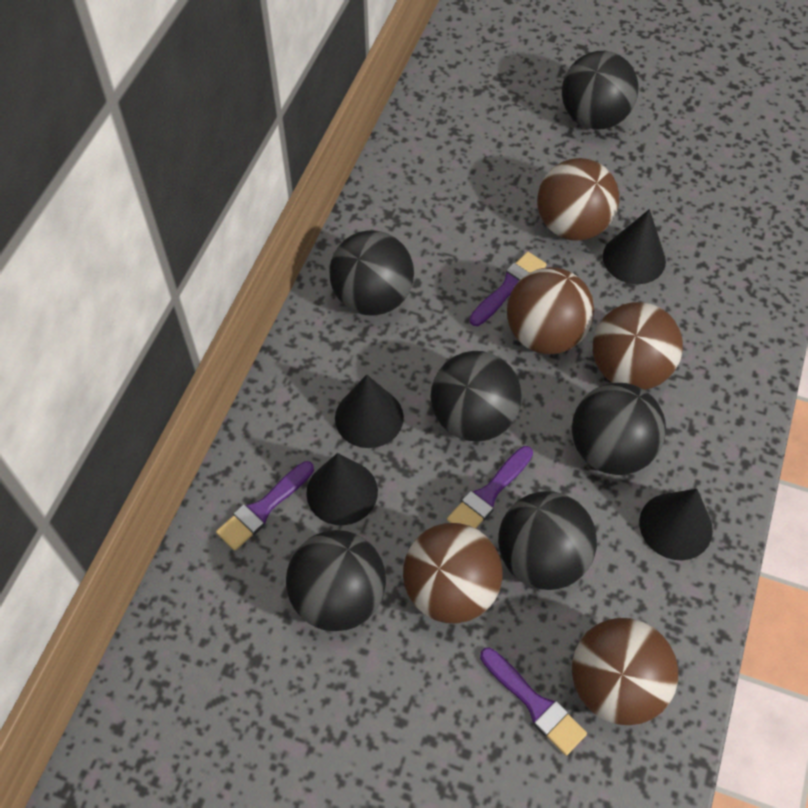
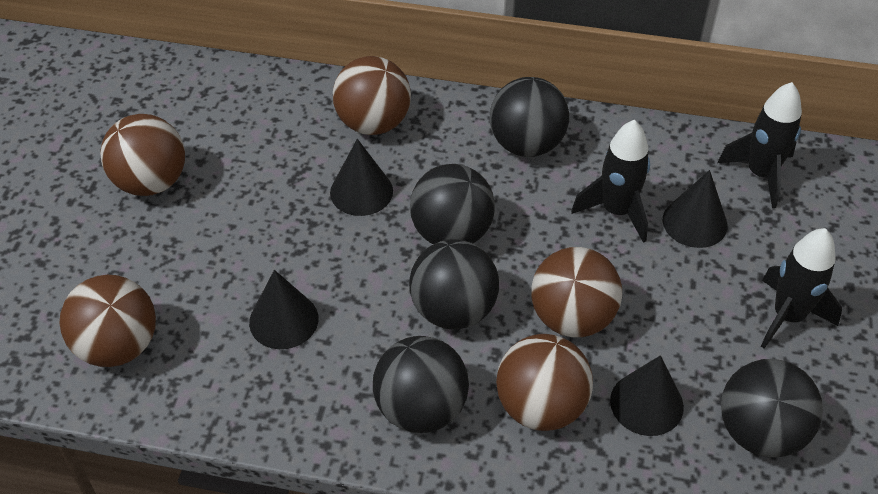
black ball: 6 -> 5
black rocket: 0 -> 3
purple brush: 4 -> 0

